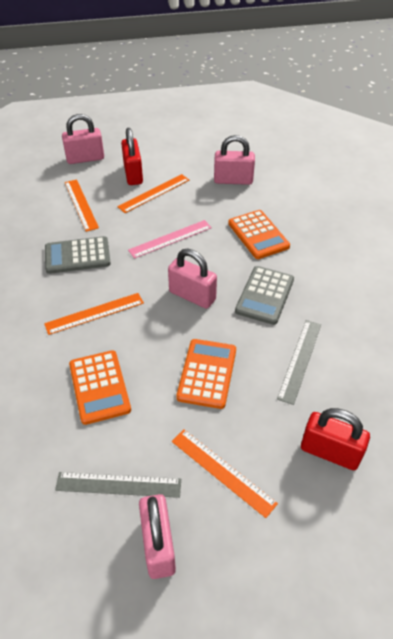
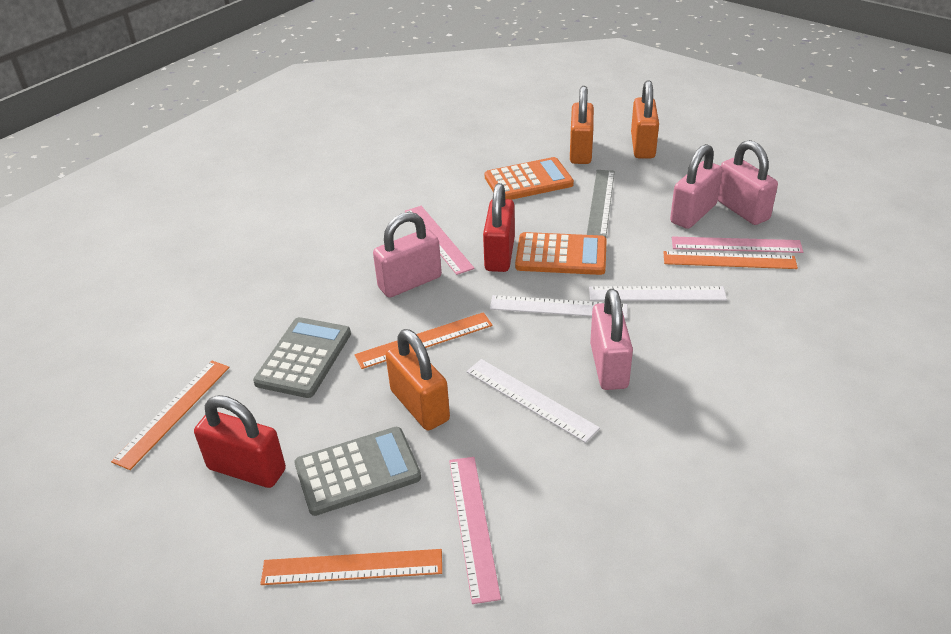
grey ruler: 2 -> 1
orange calculator: 3 -> 2
orange padlock: 0 -> 3
pink ruler: 1 -> 3
white ruler: 0 -> 3

